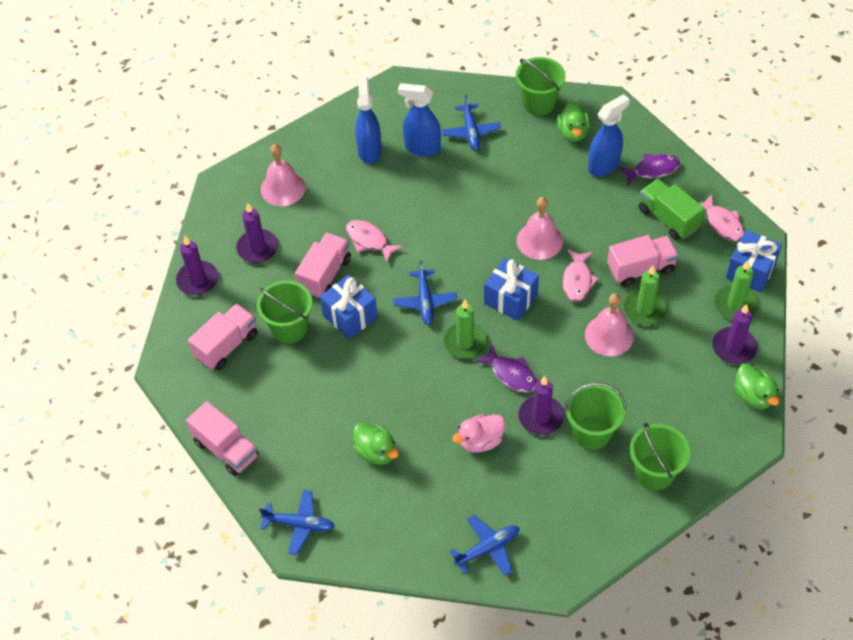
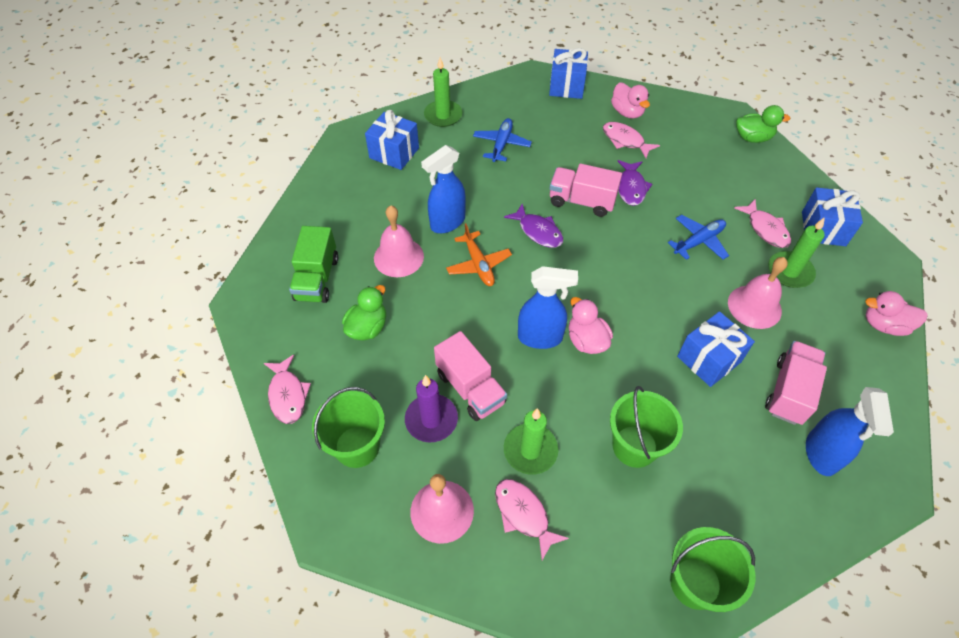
blue gift: 3 -> 4
blue plane: 4 -> 2
green bucket: 4 -> 3
green duck: 3 -> 2
orange plane: 0 -> 1
pink duck: 1 -> 3
pink fish: 3 -> 4
pink truck: 4 -> 3
purple candle: 4 -> 1

